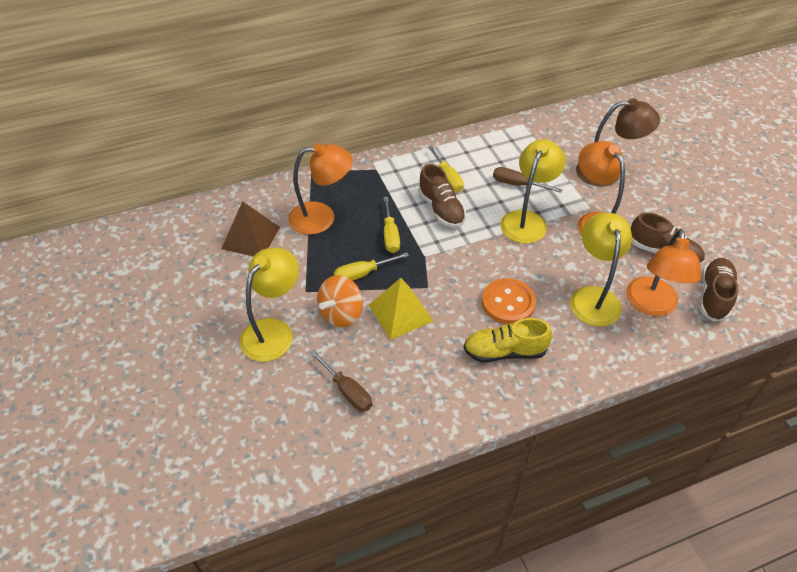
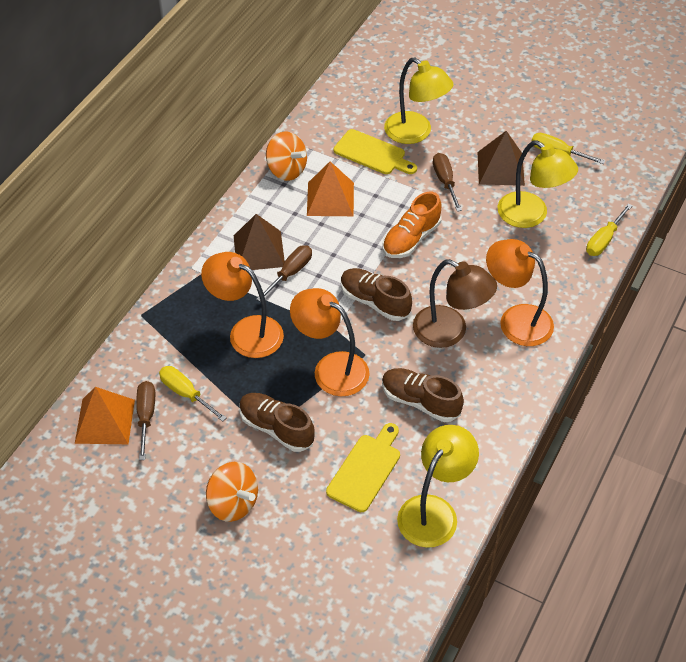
brown pyramid: 1 -> 2
brown screwdriver: 2 -> 3
orange button: 1 -> 0
orange pyramid: 0 -> 2
orange shoe: 0 -> 1
orange spinning top: 1 -> 2
yellow cutting board: 0 -> 2
yellow pyramid: 1 -> 0
yellow shoe: 1 -> 0

